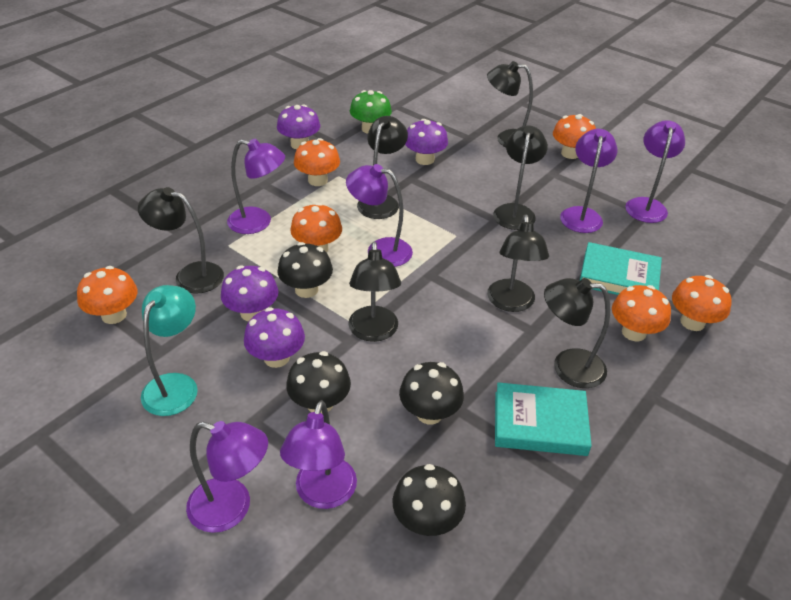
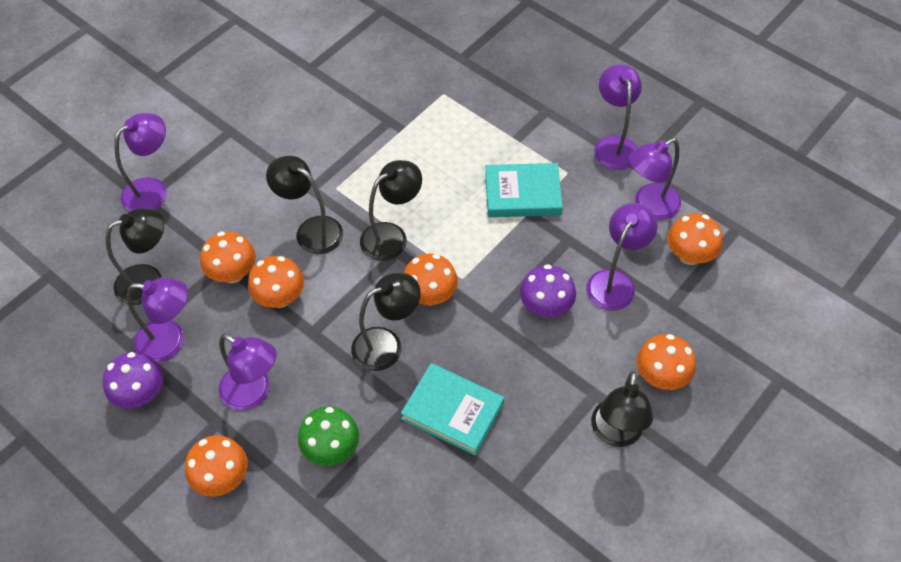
black lamp: 7 -> 5
black mushroom: 4 -> 0
purple mushroom: 4 -> 2
turquoise lamp: 1 -> 0

